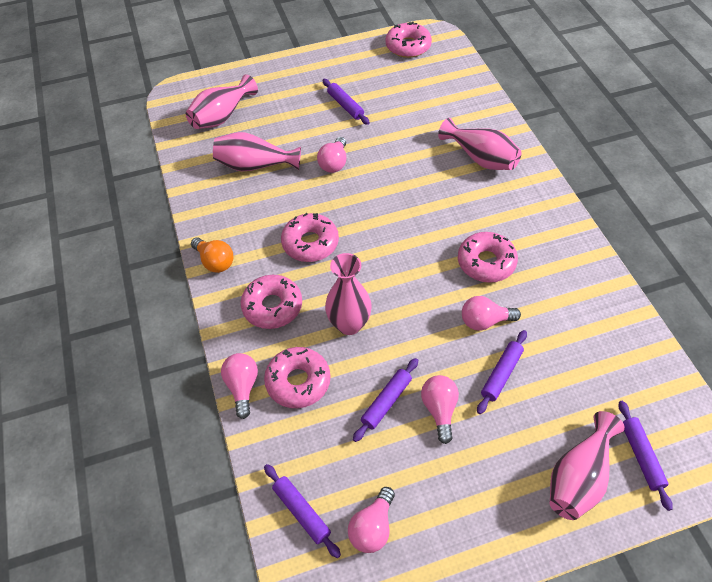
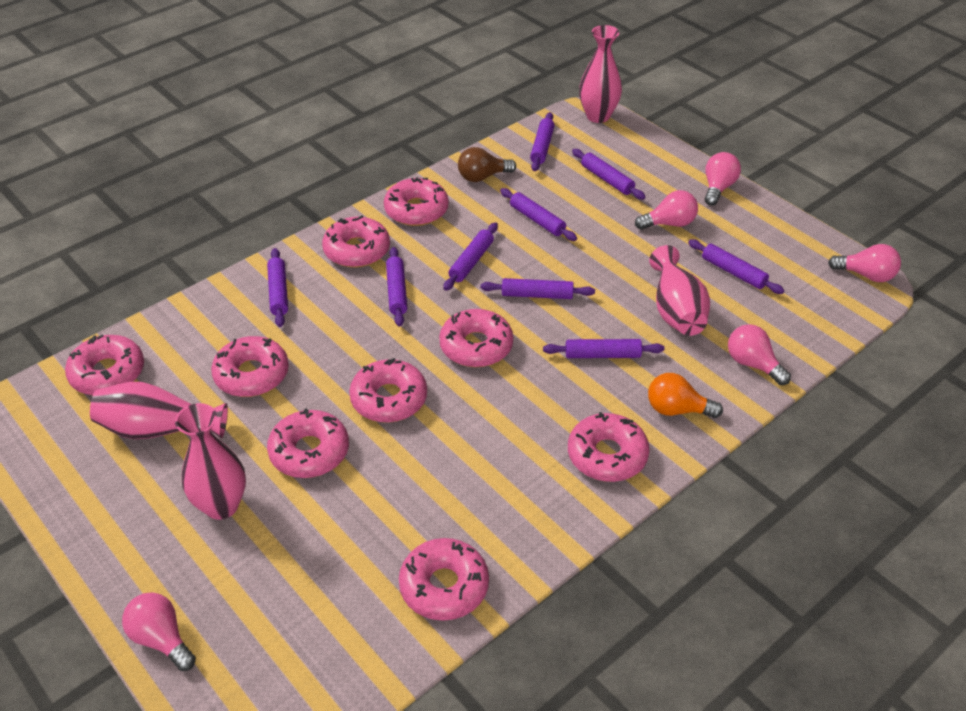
brown light bulb: 0 -> 1
pink donut: 5 -> 9
pink vase: 5 -> 4
purple rolling pin: 5 -> 9

